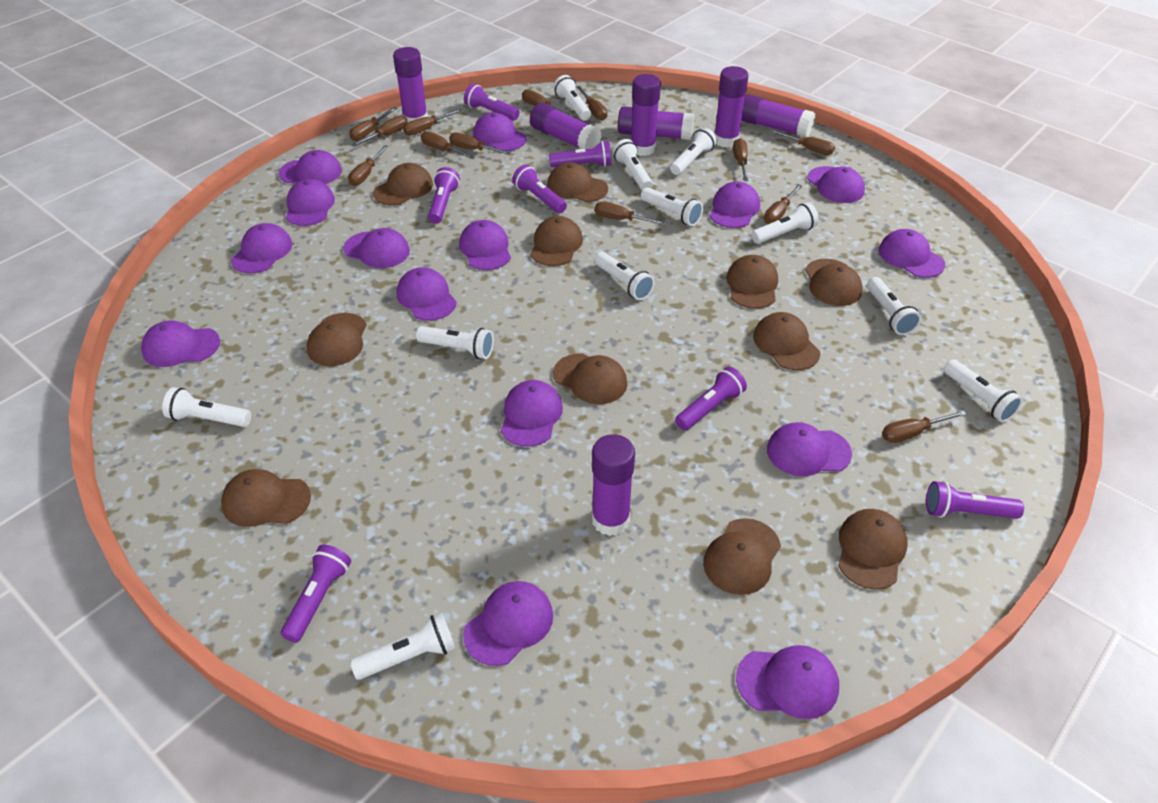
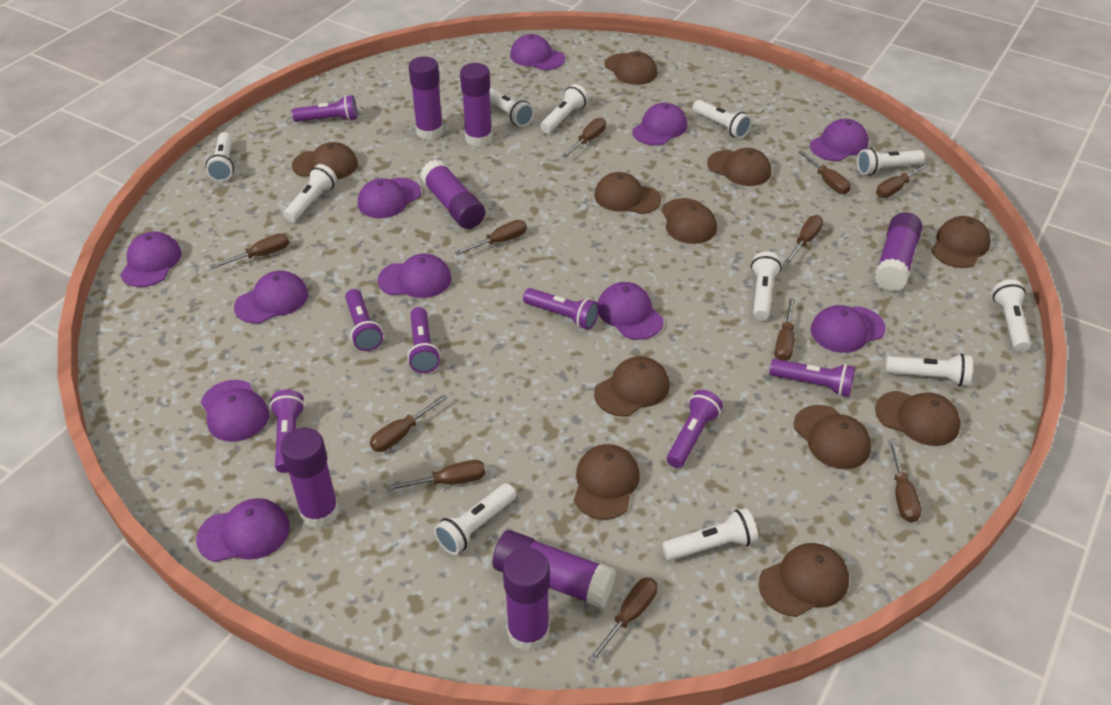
brown screwdriver: 13 -> 11
purple cap: 15 -> 11

